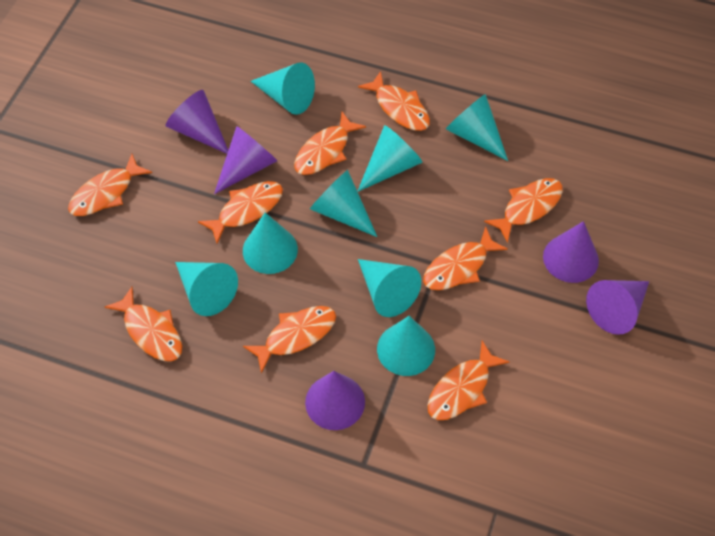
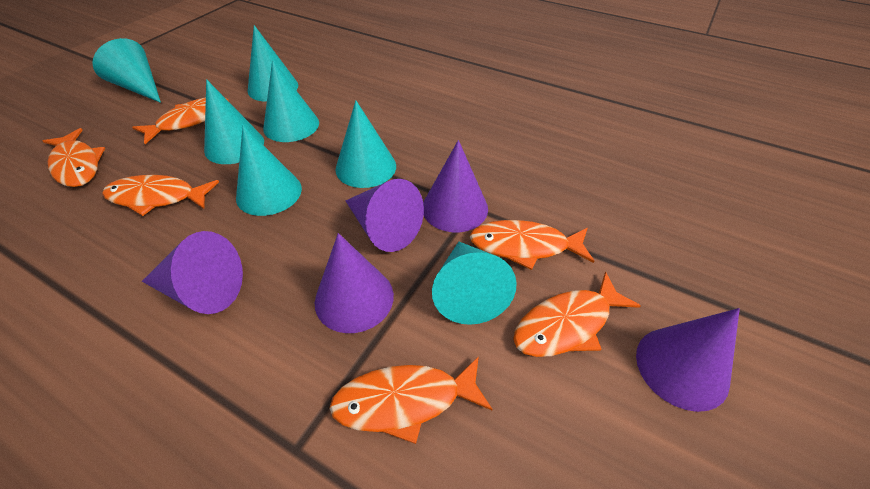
orange fish: 9 -> 6
turquoise cone: 8 -> 7

